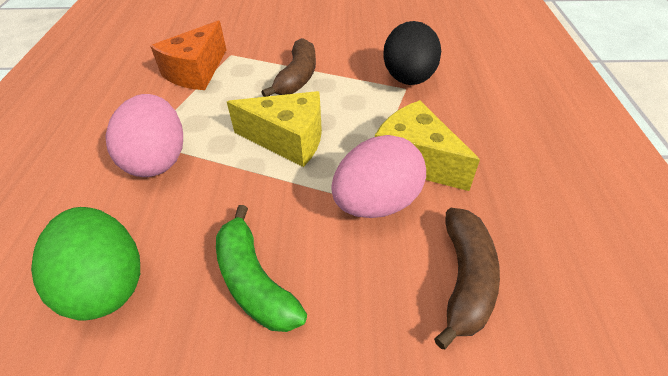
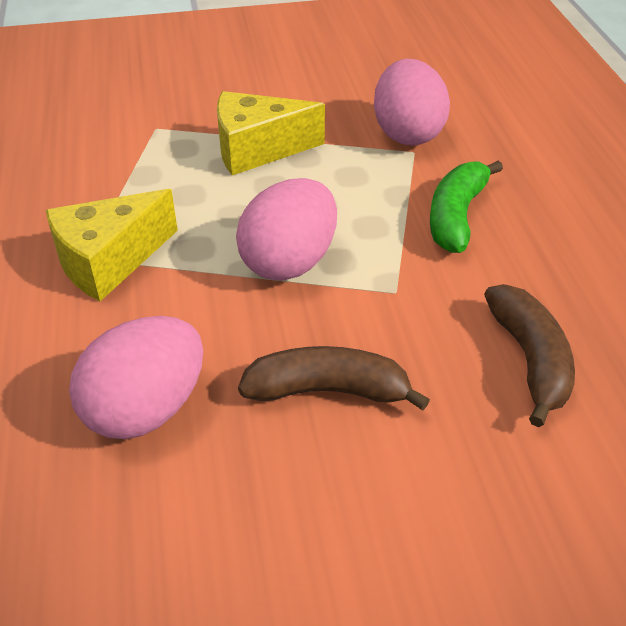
black egg: 1 -> 0
green egg: 1 -> 0
orange cheese: 1 -> 0
pink egg: 2 -> 3

